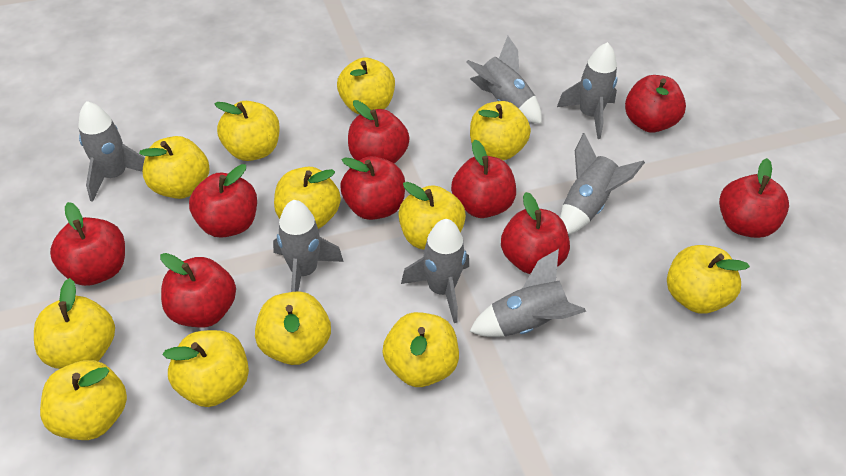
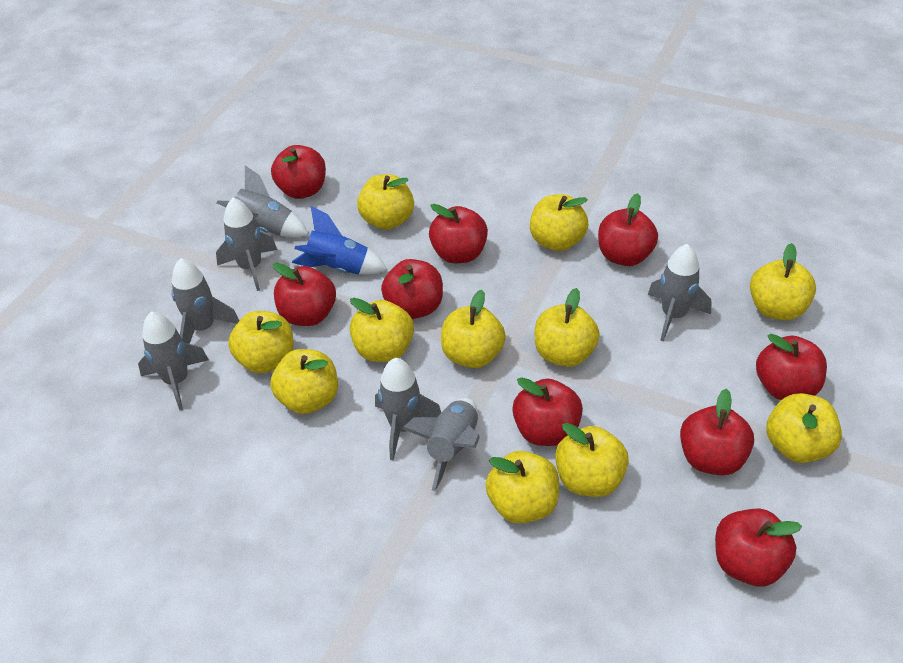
blue rocket: 0 -> 1
yellow apple: 12 -> 11

